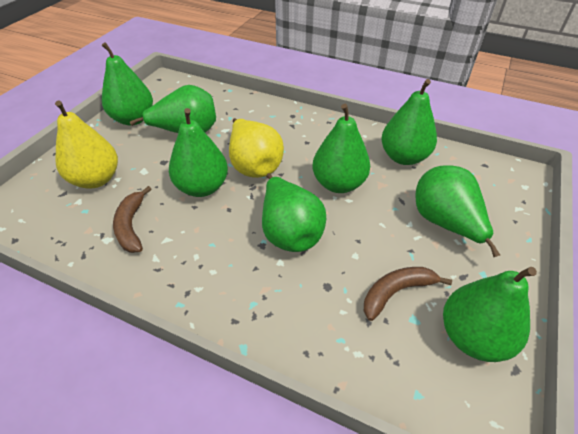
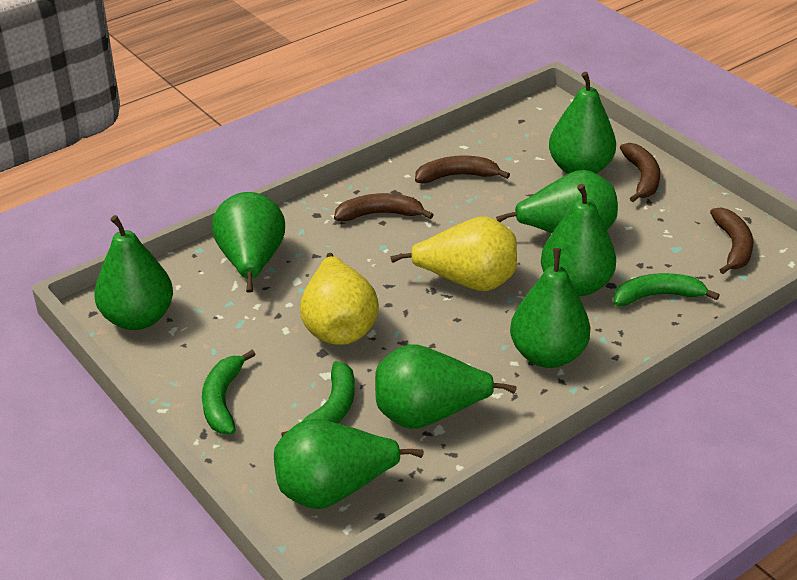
brown banana: 2 -> 4
green banana: 0 -> 3

